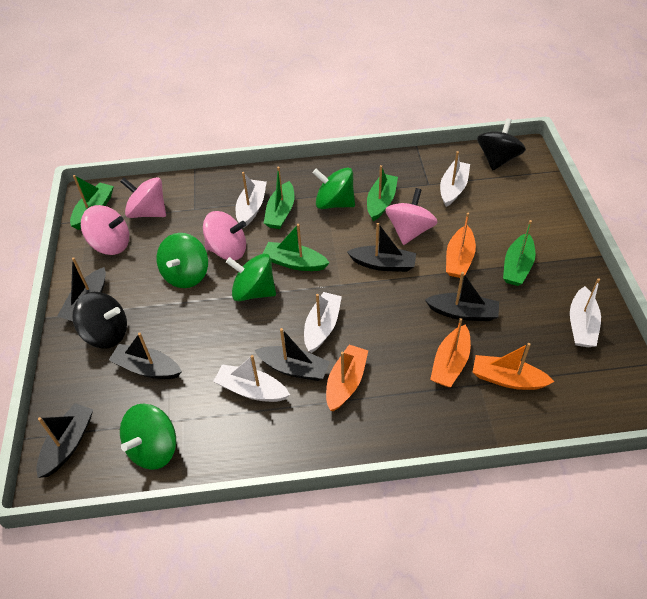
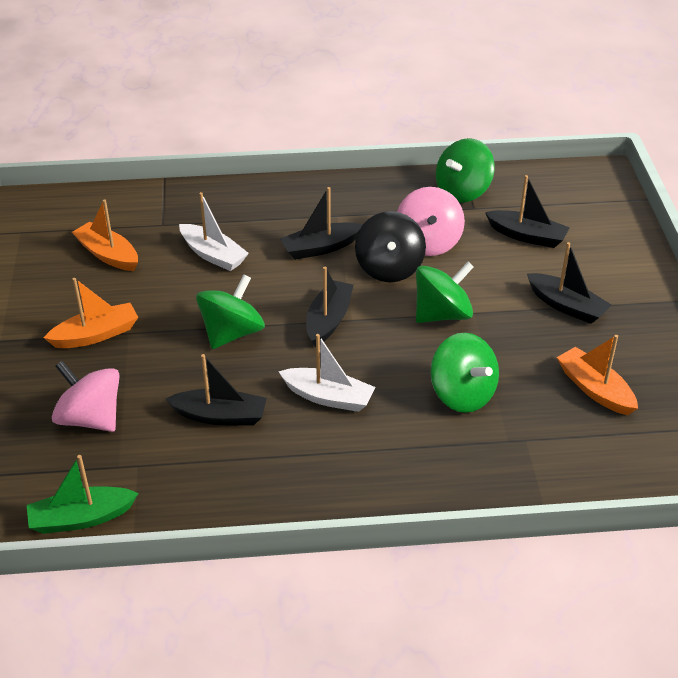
black boat: 6 -> 5
black spinning top: 2 -> 1
green boat: 5 -> 1
orange boat: 4 -> 3
pink spinning top: 4 -> 2
white boat: 5 -> 2

